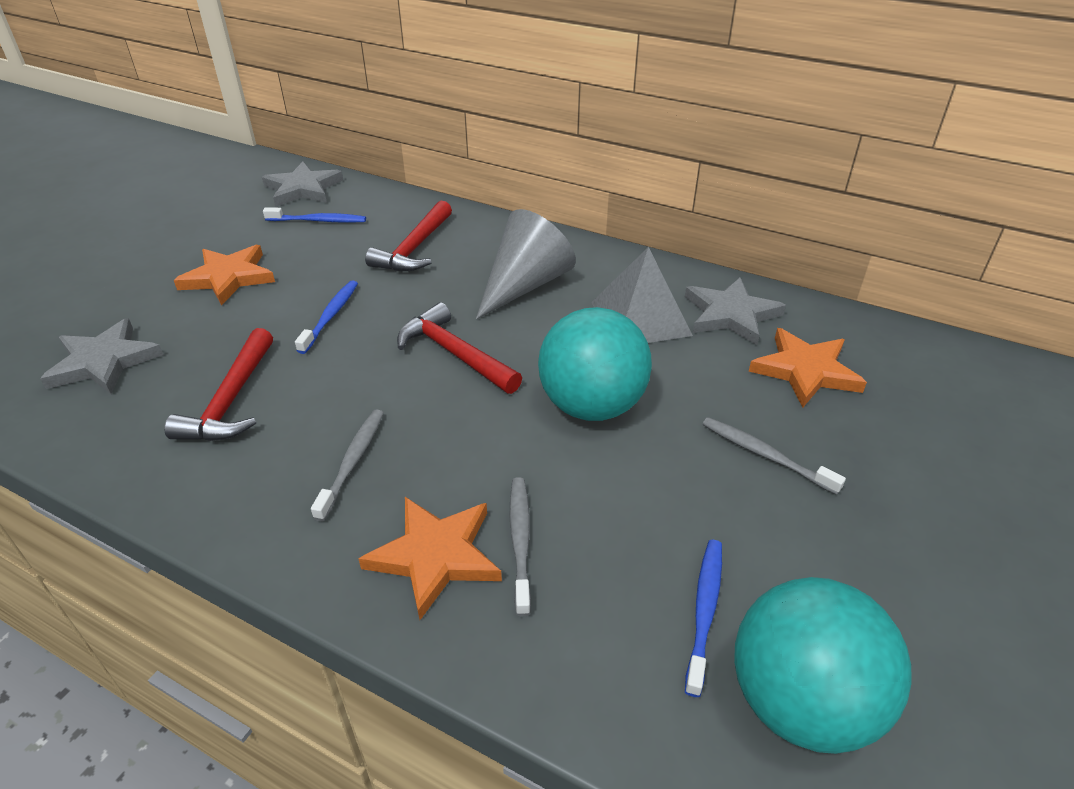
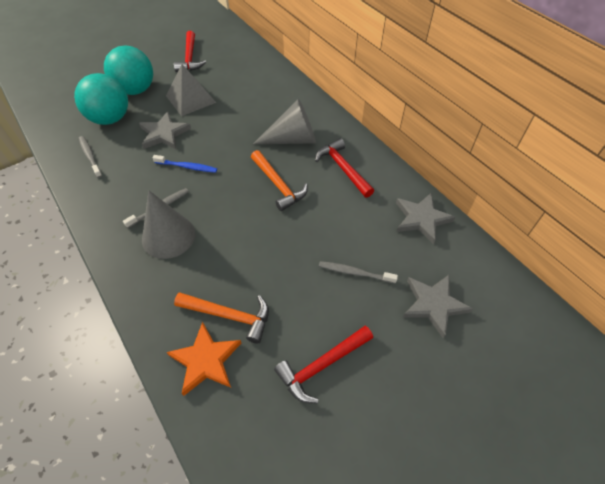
blue toothbrush: 3 -> 1
grey cone: 1 -> 2
orange hammer: 0 -> 2
orange star: 3 -> 1

